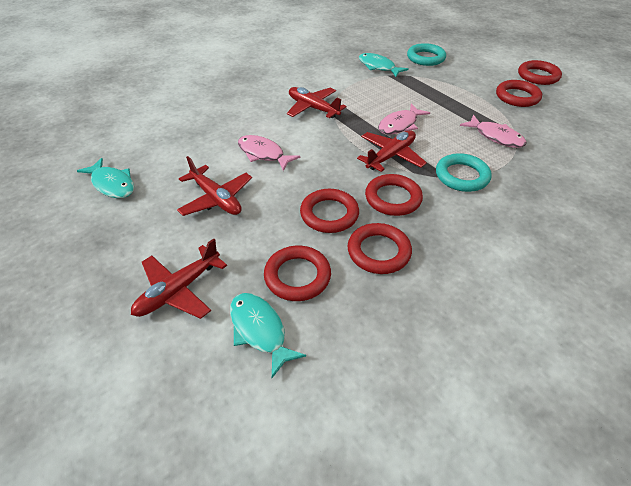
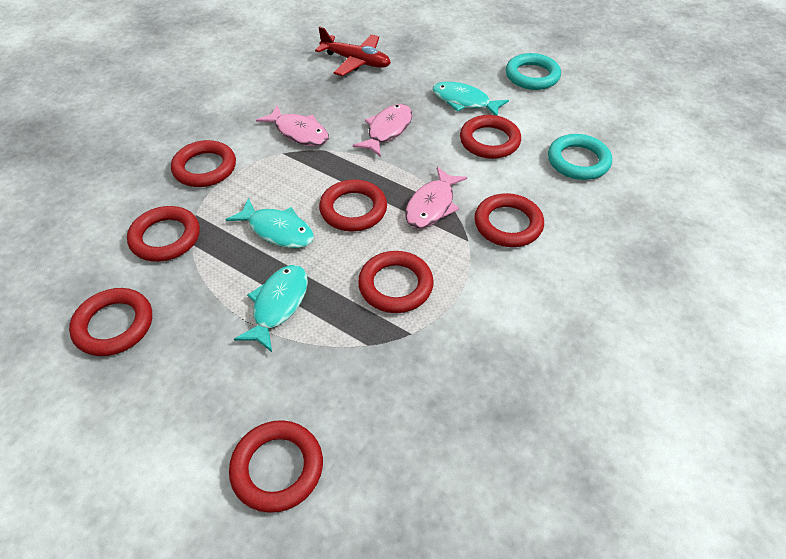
red plane: 4 -> 1
red ring: 6 -> 8

